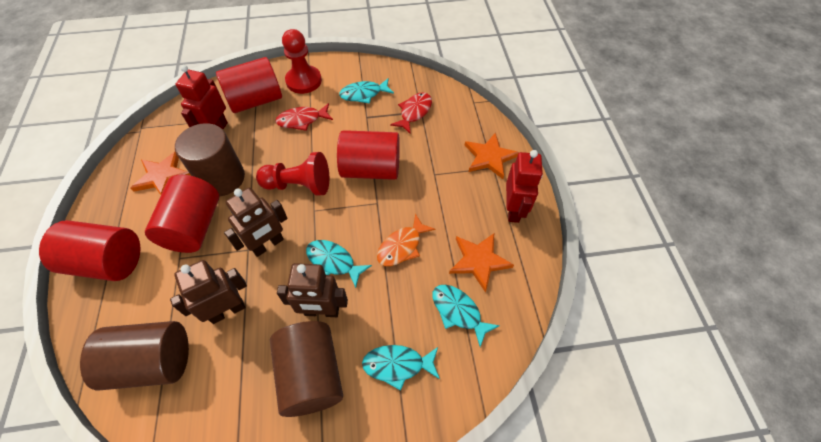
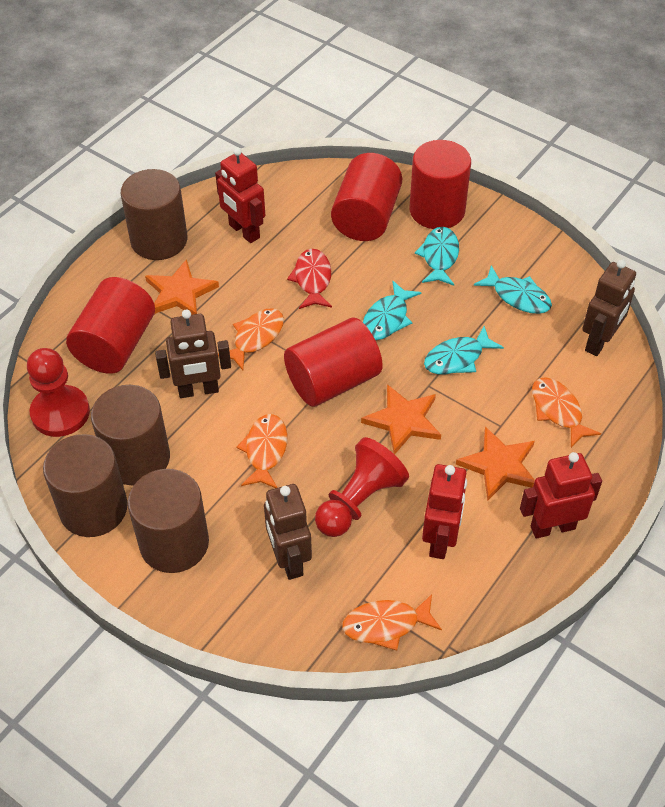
brown cylinder: 3 -> 4
orange fish: 1 -> 4
red fish: 2 -> 1
red robot: 2 -> 3

